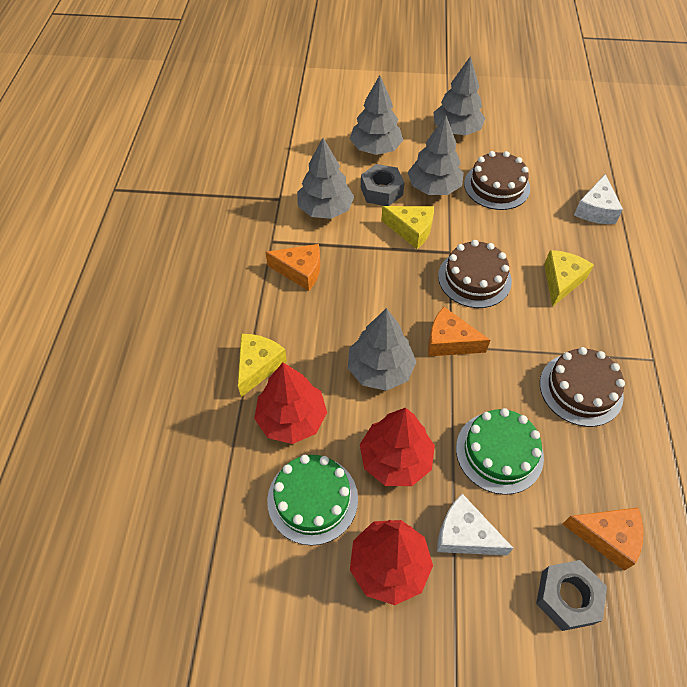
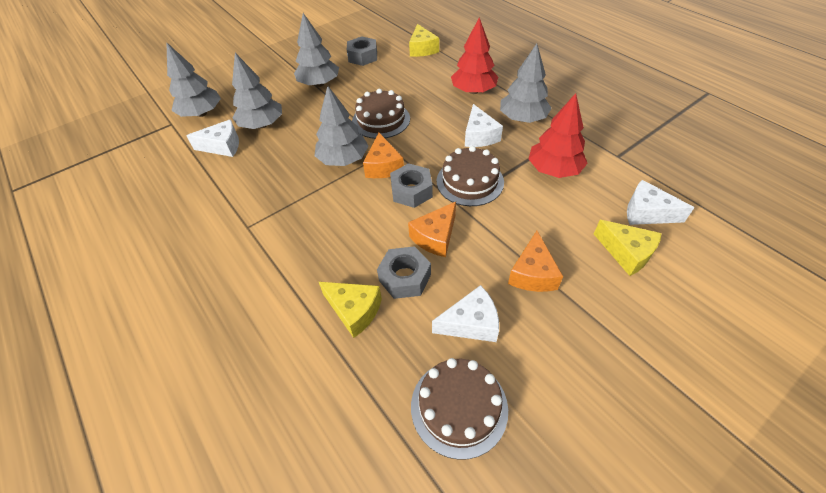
green cake: 2 -> 0
grey nut: 2 -> 3
red tree: 3 -> 2
white cheese: 2 -> 4

